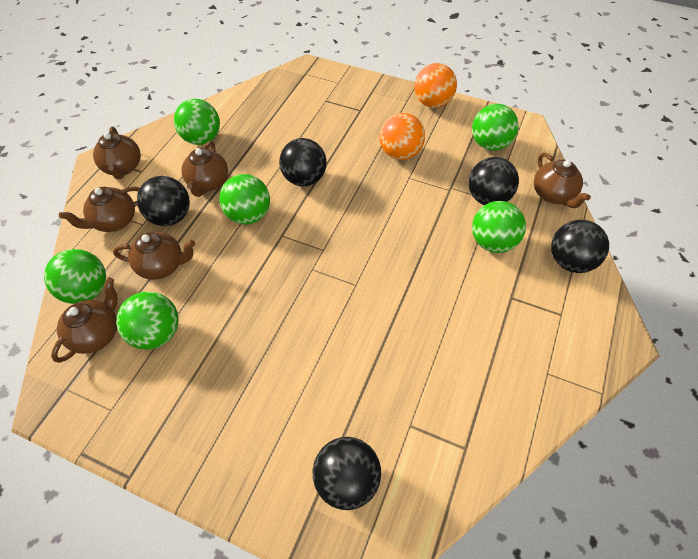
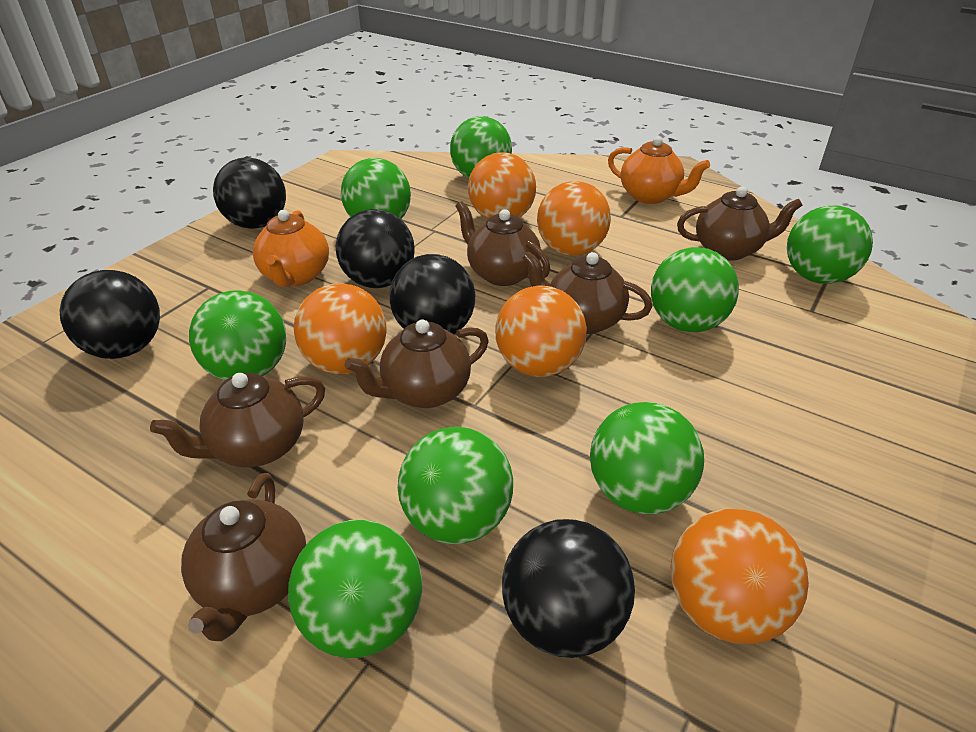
green ball: 6 -> 8
orange ball: 2 -> 5
orange teapot: 0 -> 2

